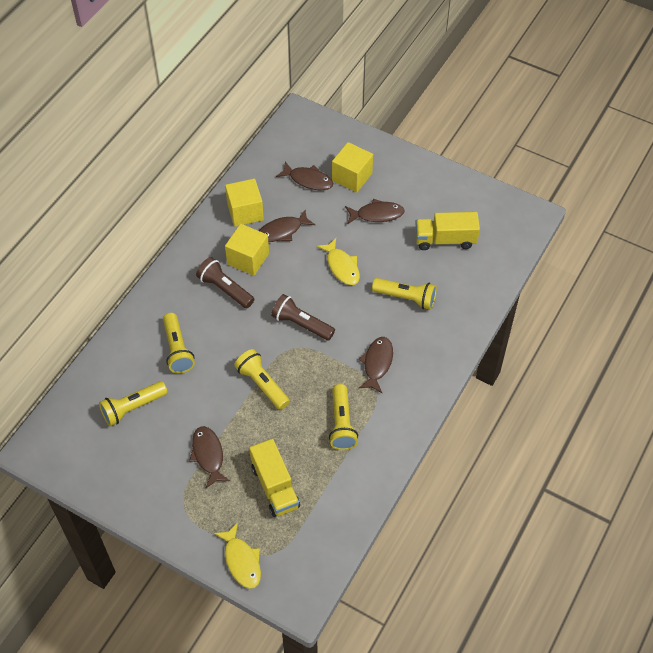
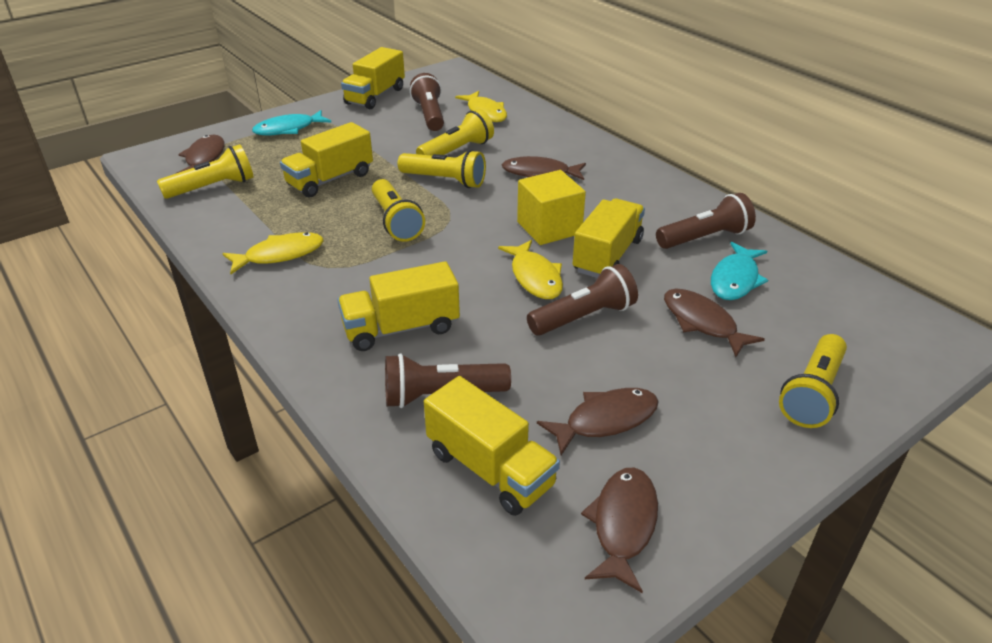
brown flashlight: 2 -> 4
turquoise fish: 0 -> 2
yellow cube: 3 -> 1
yellow fish: 2 -> 3
yellow truck: 2 -> 5

